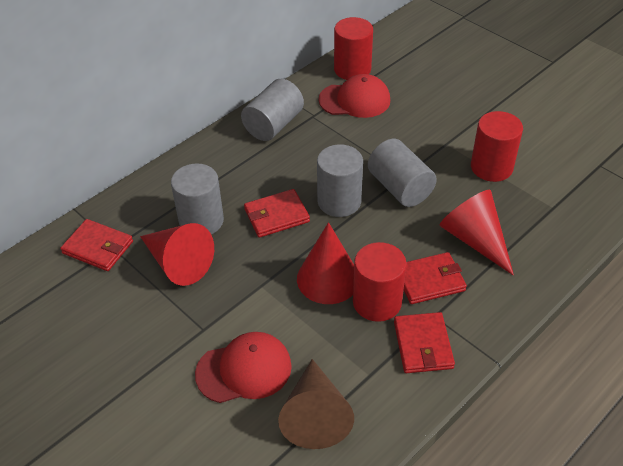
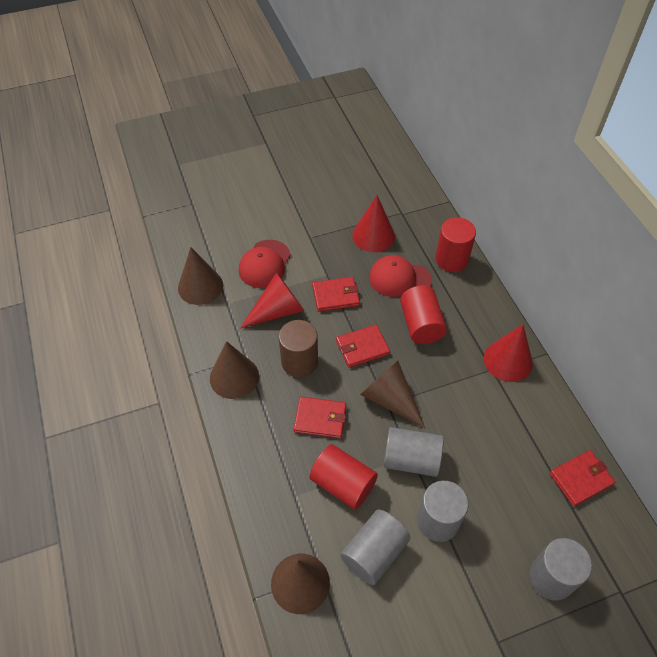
brown cone: 1 -> 4
brown cylinder: 0 -> 1

